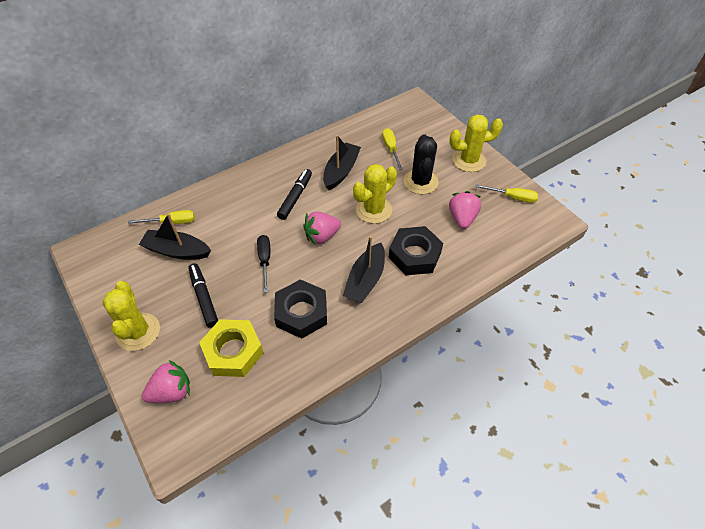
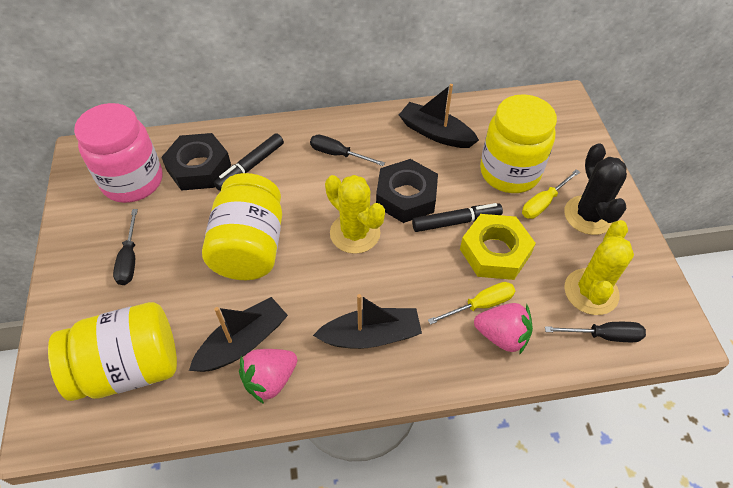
black screwdriver: 1 -> 3
pink jar: 0 -> 1
pink strawberry: 3 -> 2
yellow cactus: 3 -> 2
yellow jar: 0 -> 3
yellow screwdriver: 3 -> 2

